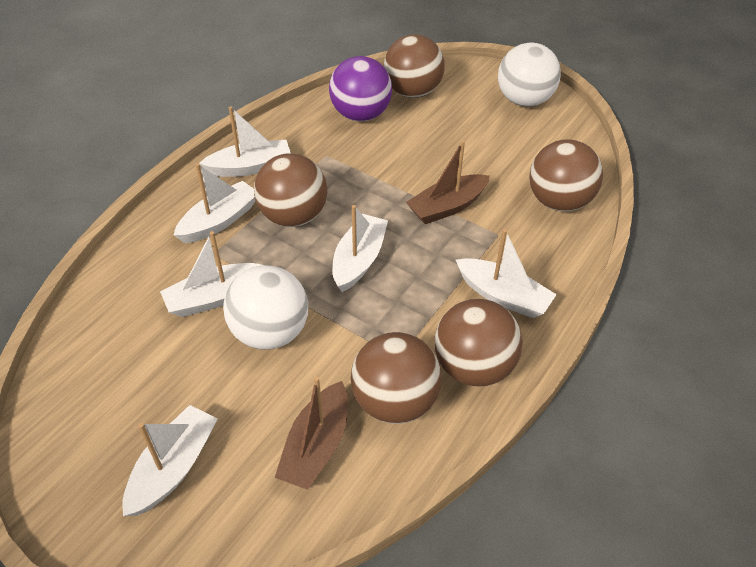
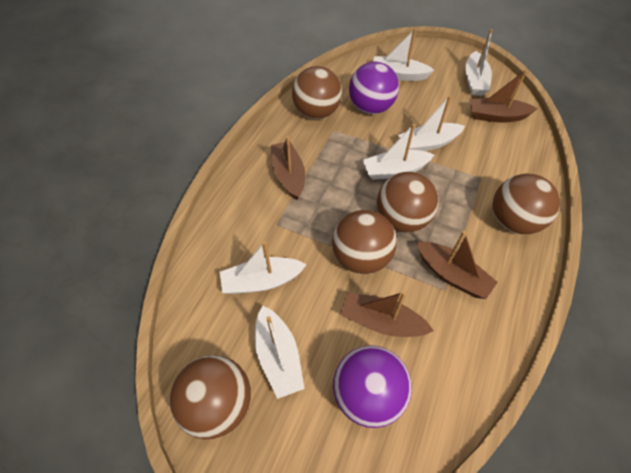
brown boat: 2 -> 4
purple ball: 1 -> 2
white ball: 2 -> 0

